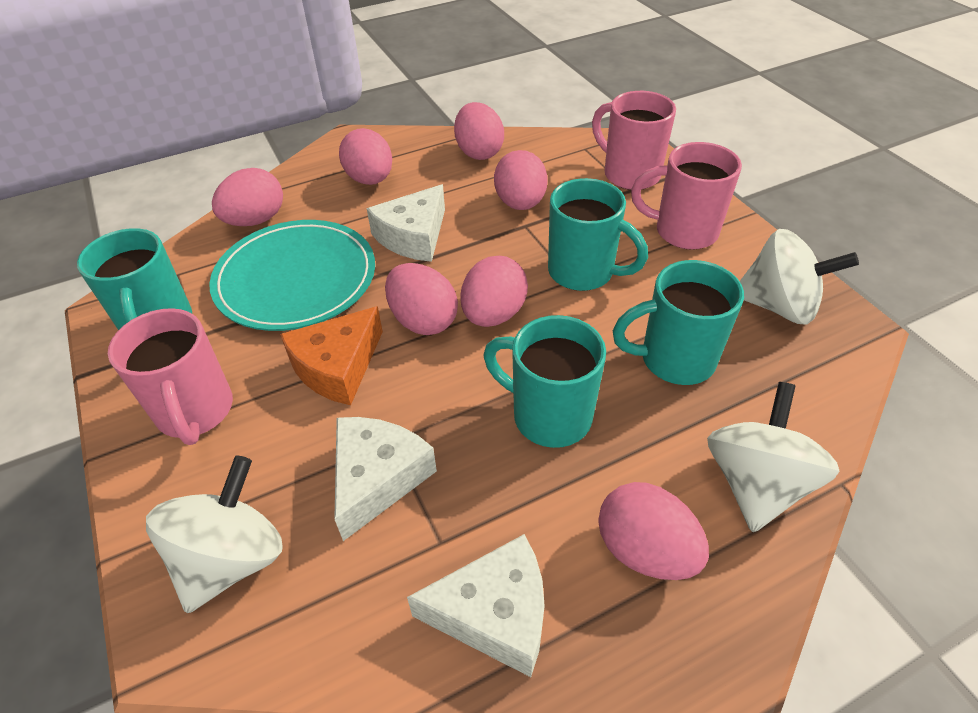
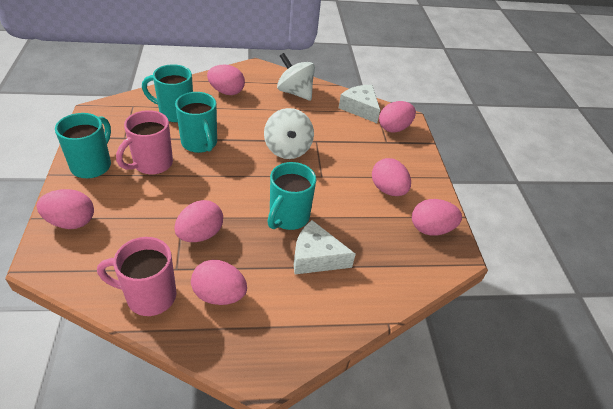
orange cheese: 1 -> 0
pink mug: 3 -> 2
turquoise plate: 1 -> 0
white cheese: 3 -> 2
white spinning top: 3 -> 2

